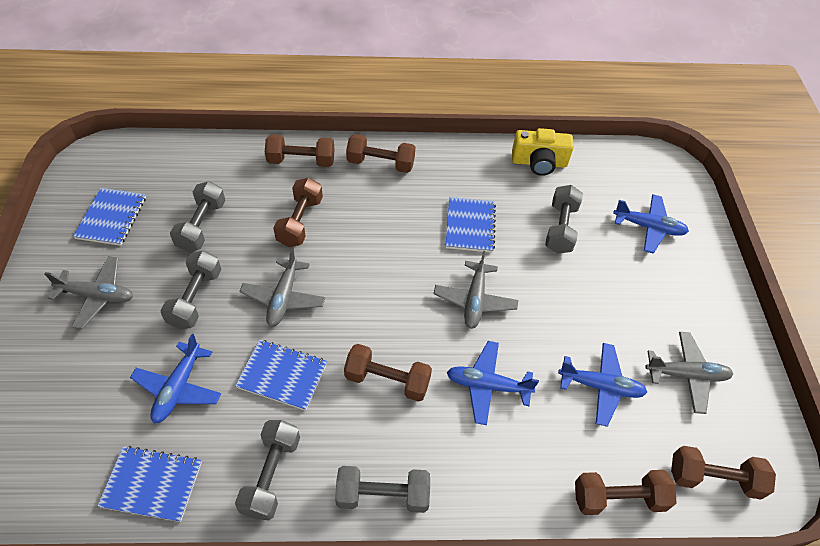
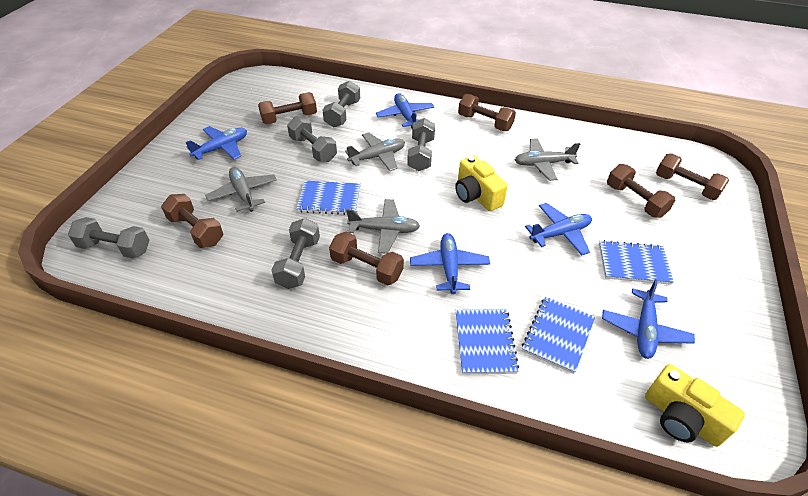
blue plane: 4 -> 5
yellow camera: 1 -> 2

